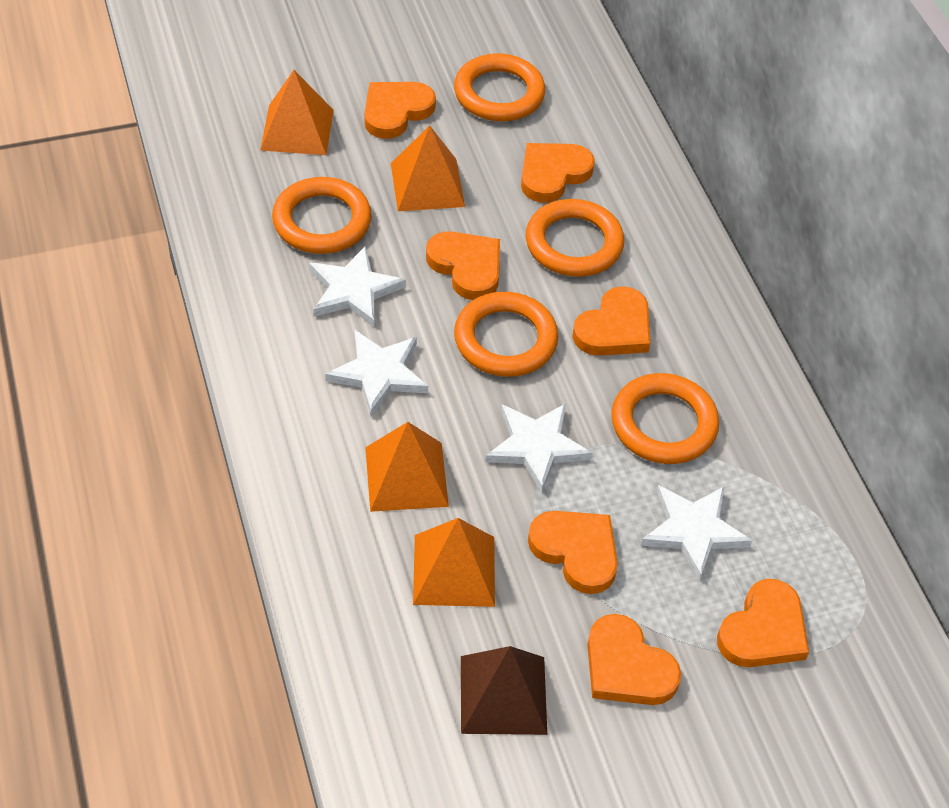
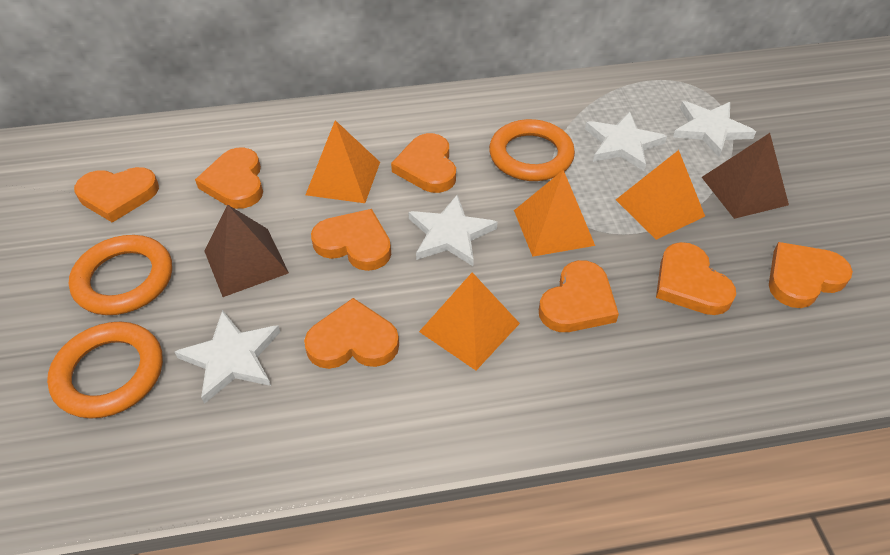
brown pyramid: 1 -> 2
orange heart: 7 -> 8
orange ring: 5 -> 3

